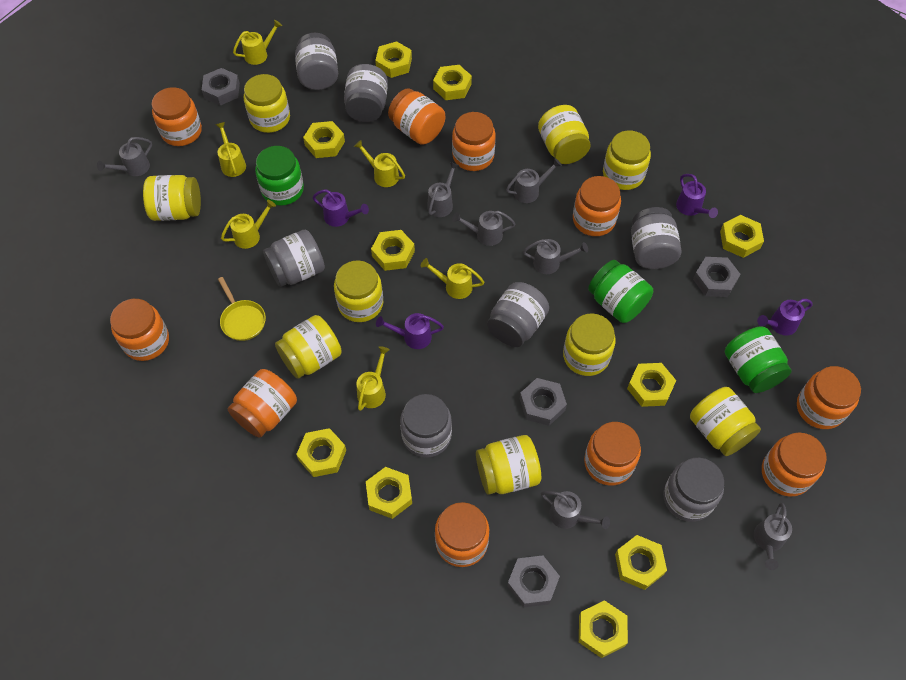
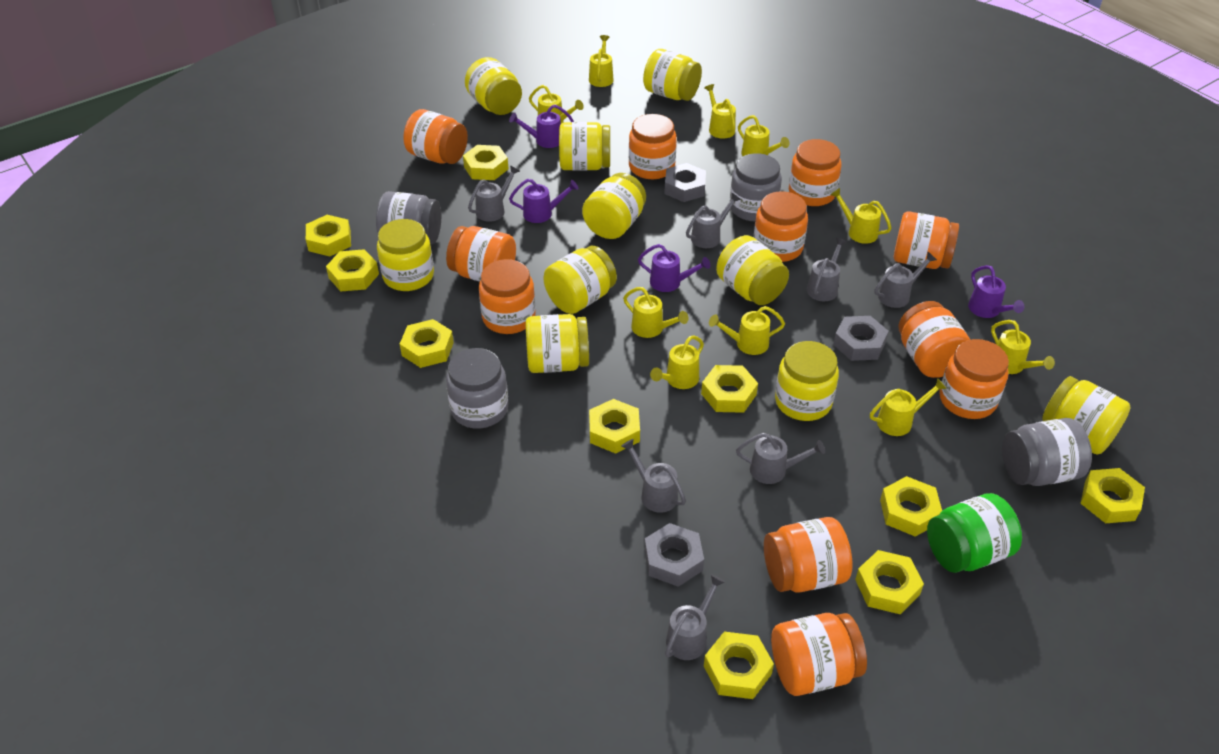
green jar: 3 -> 1
grey jar: 7 -> 4
grey nut: 4 -> 3
orange jar: 10 -> 11
yellow jar: 9 -> 10
yellow pan: 1 -> 0
yellow watering can: 6 -> 10

